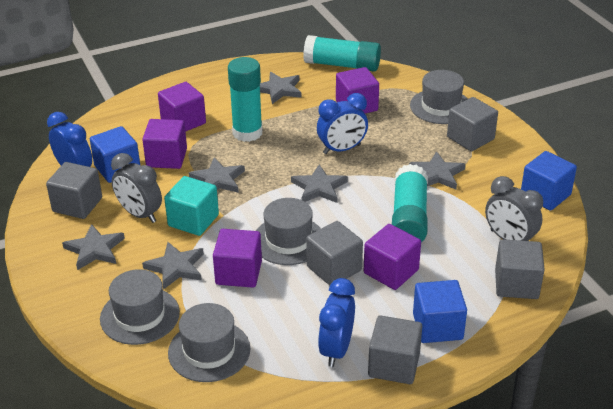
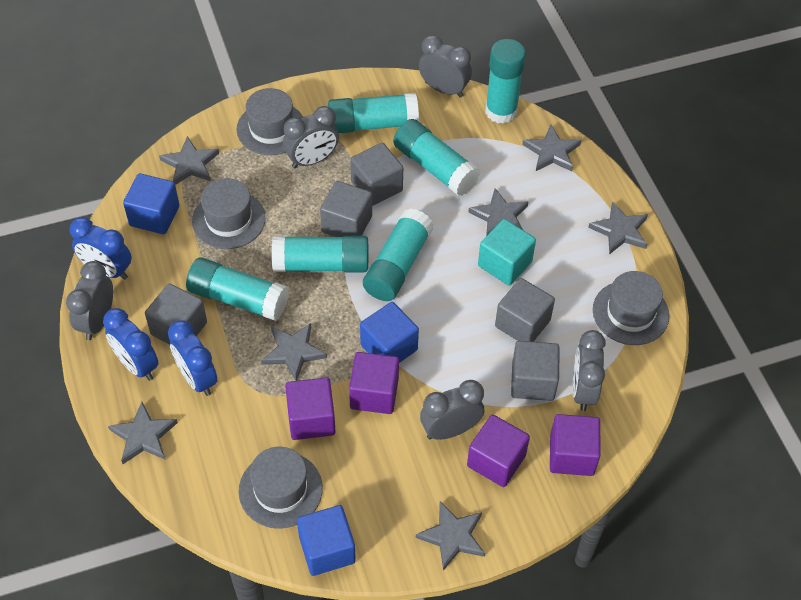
grey clock: 2 -> 5
grey star: 6 -> 7
purple cube: 5 -> 4
turquoise glue stick: 3 -> 6

